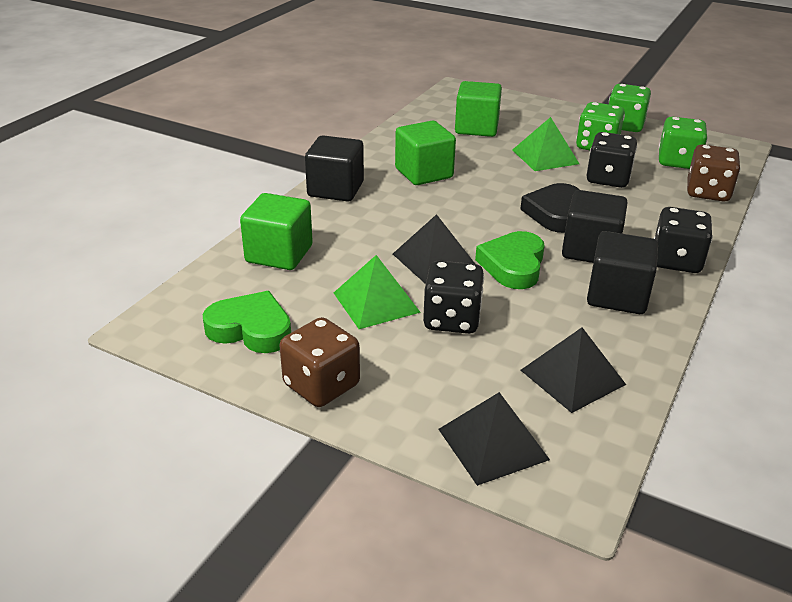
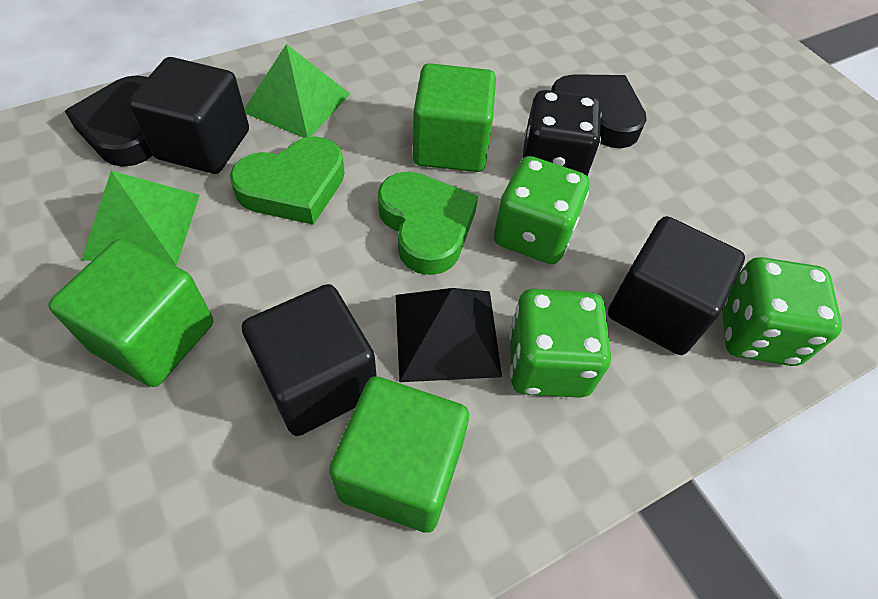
black dice: 3 -> 1
black heart: 1 -> 2
black pyramid: 3 -> 1
brown dice: 2 -> 0

